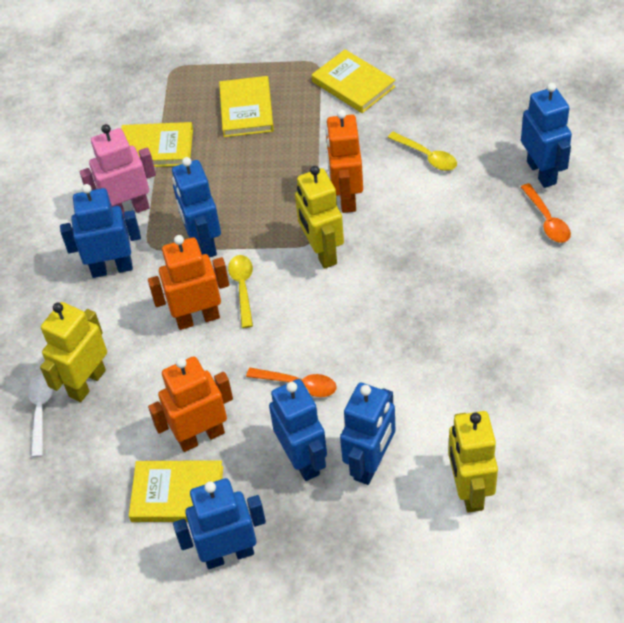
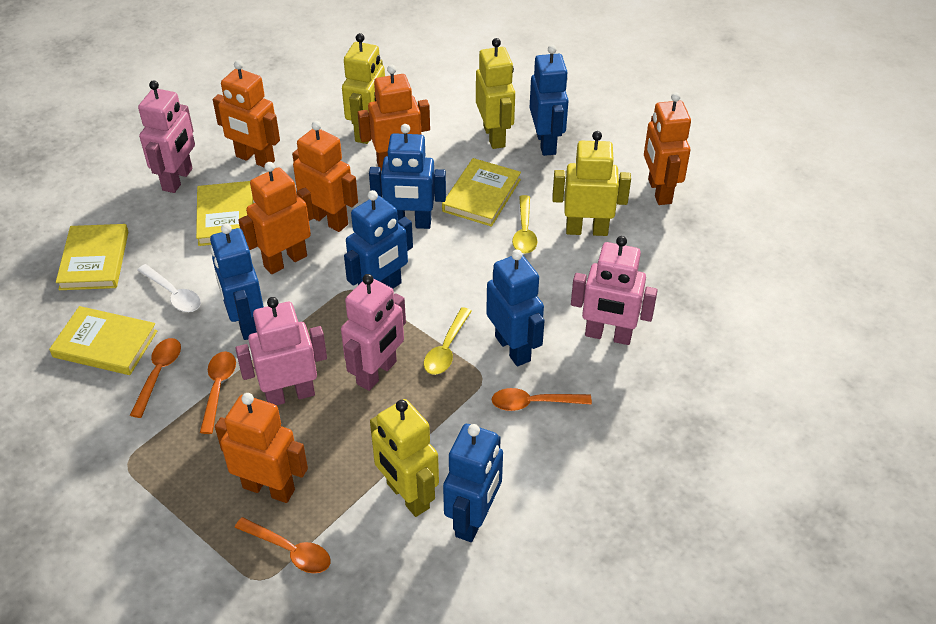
orange robot: 3 -> 6
orange spoon: 2 -> 4
pink robot: 1 -> 4
yellow robot: 3 -> 4

